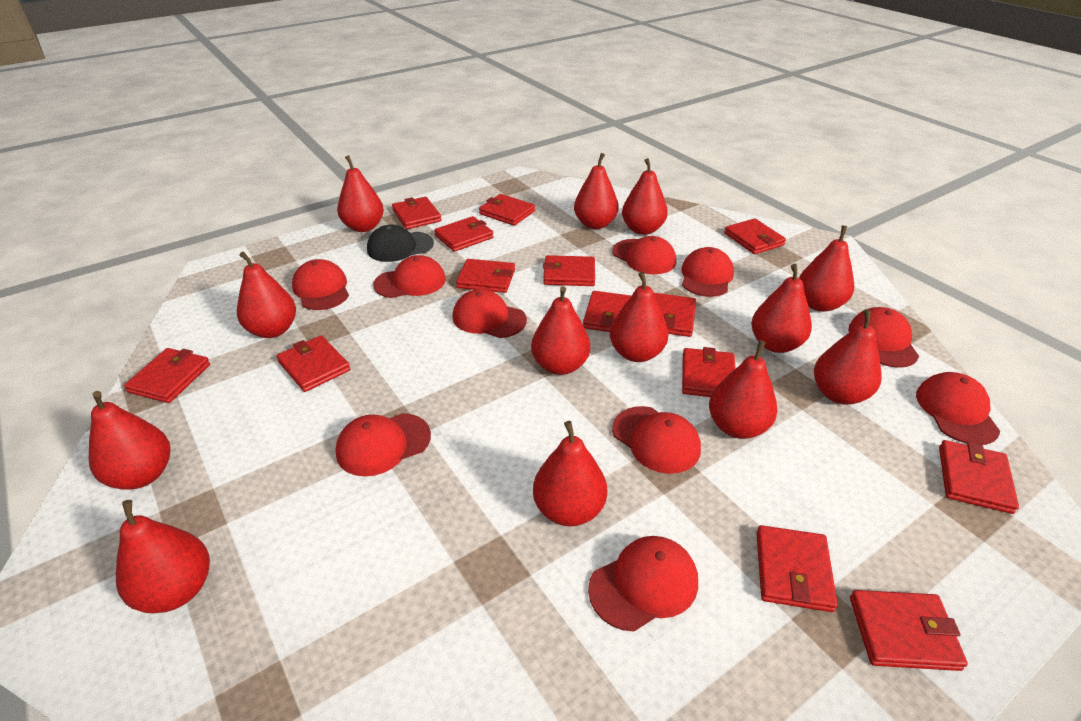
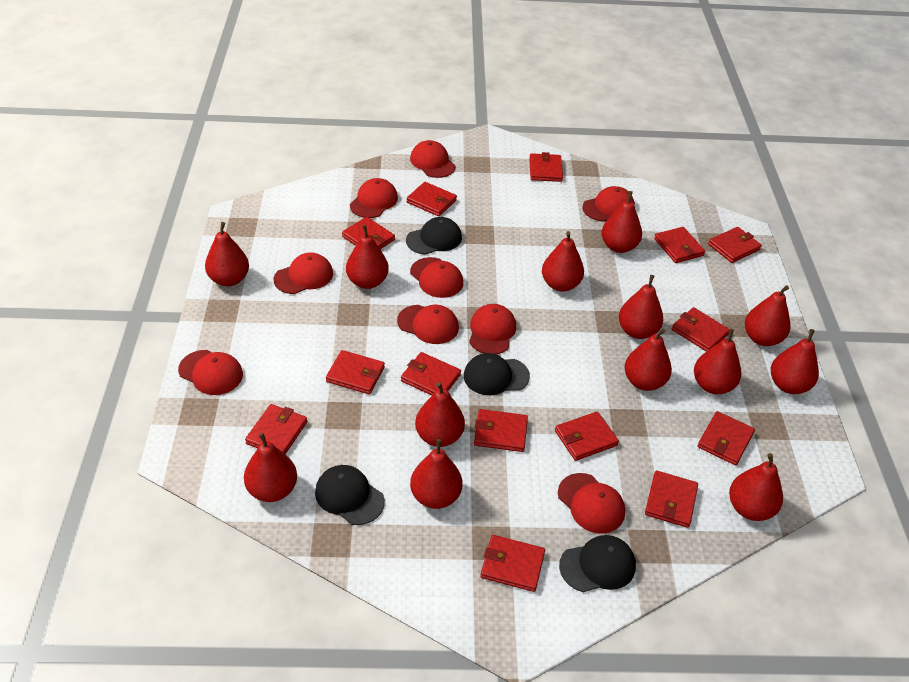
black cap: 1 -> 4
red cap: 10 -> 9

